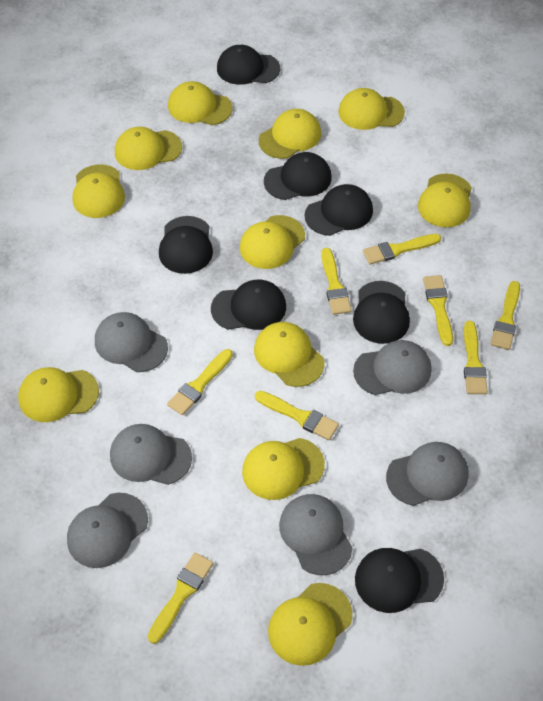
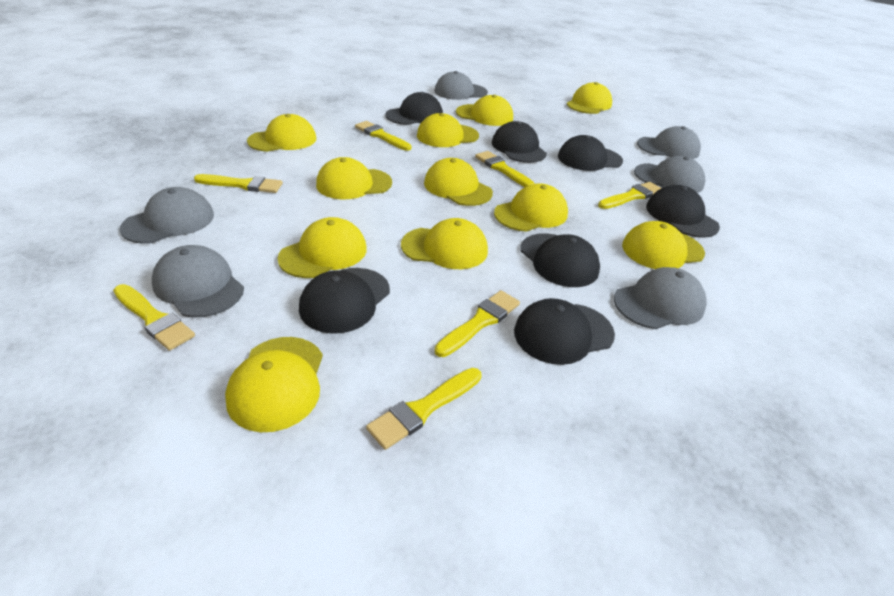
yellow brush: 8 -> 7

